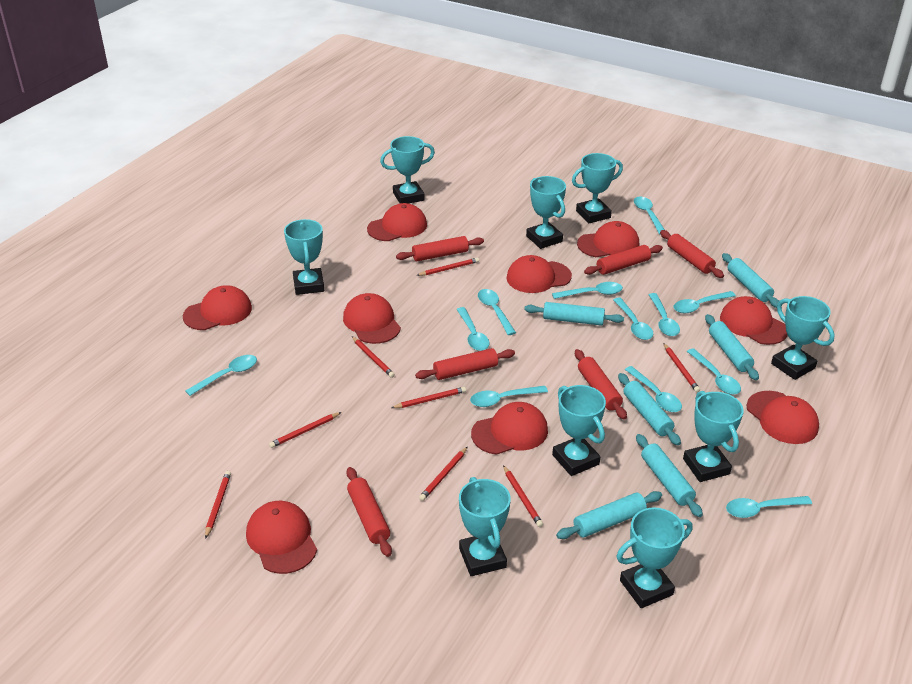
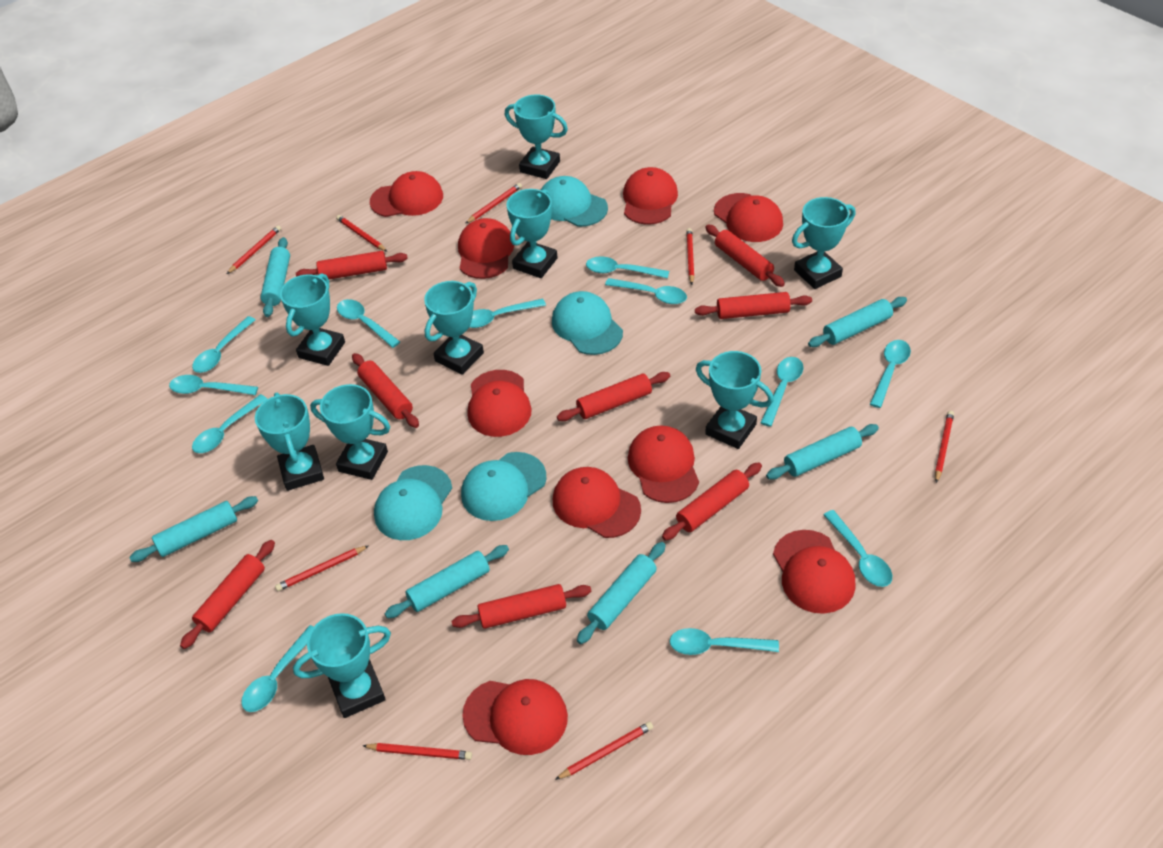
red rolling pin: 6 -> 8
turquoise cap: 0 -> 4

